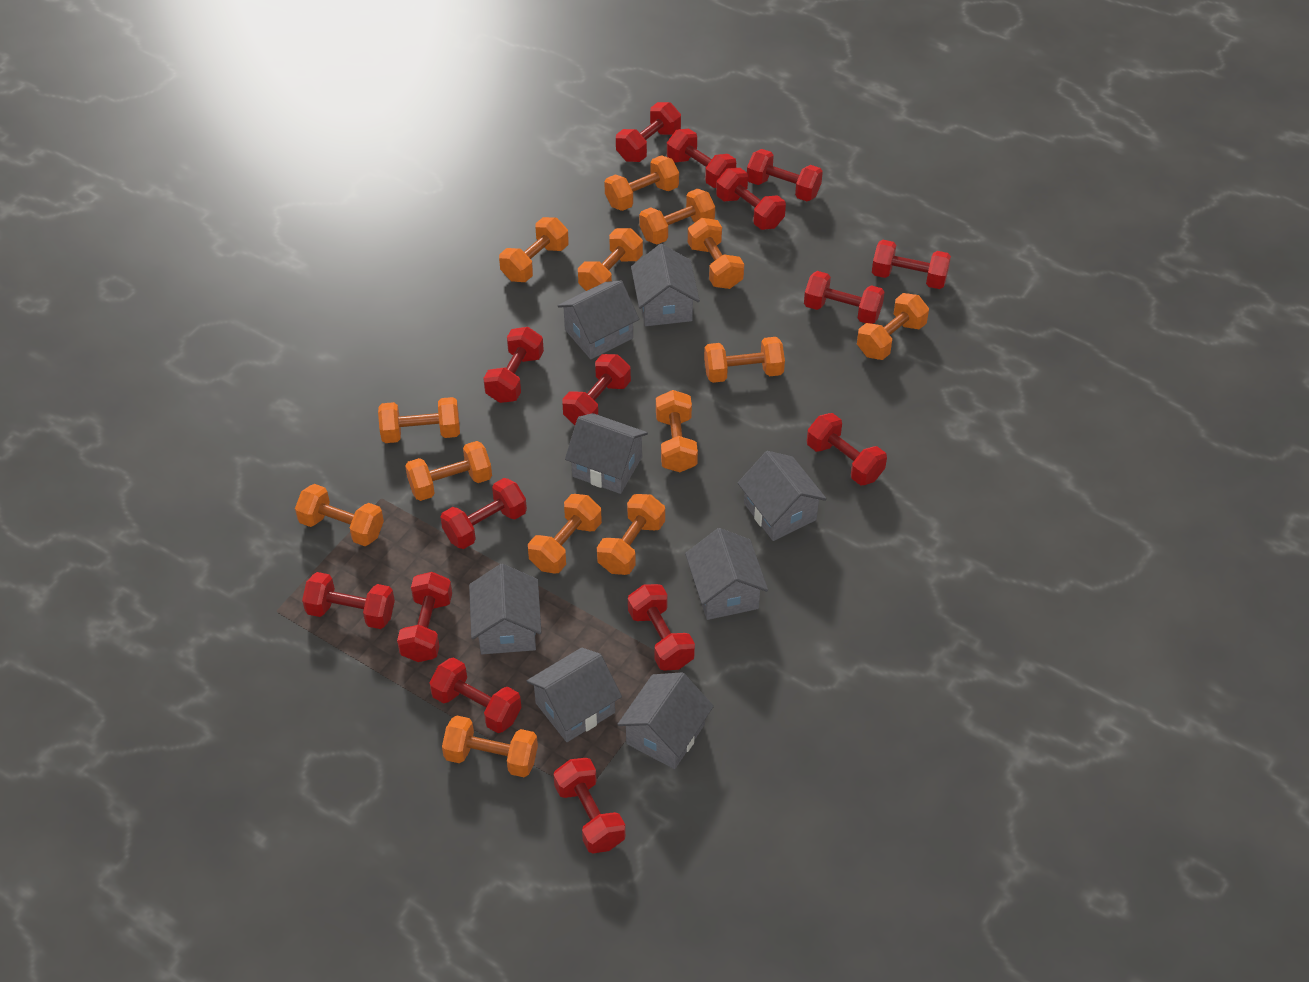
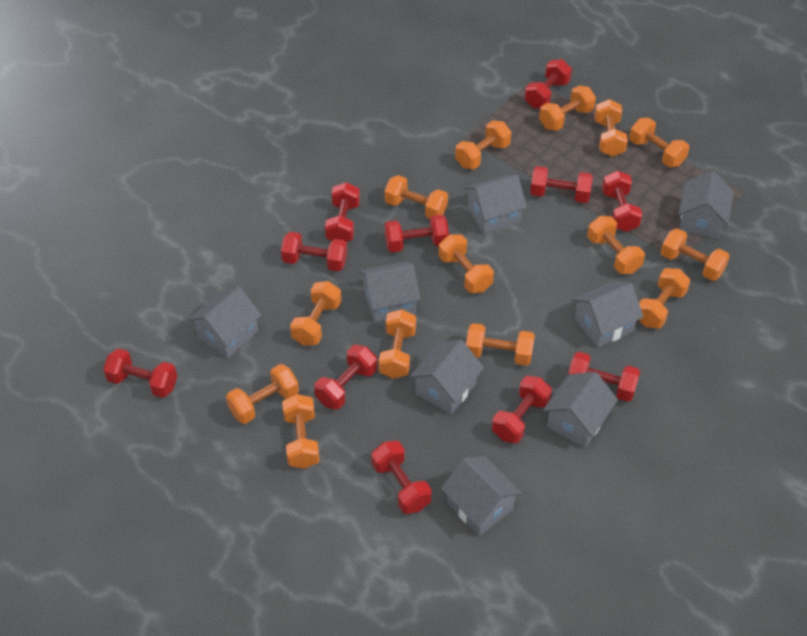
red dumbbell: 15 -> 11

